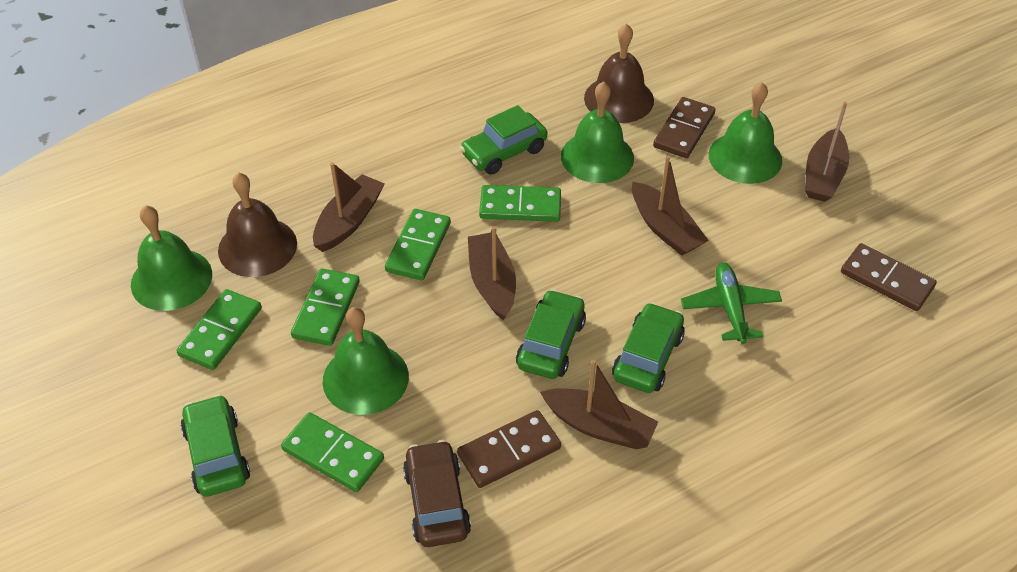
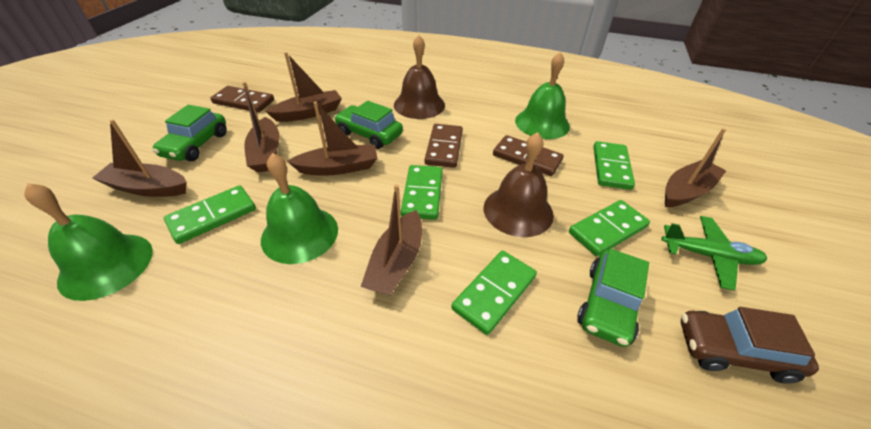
brown boat: 5 -> 6
green bell: 4 -> 3
green car: 4 -> 3

